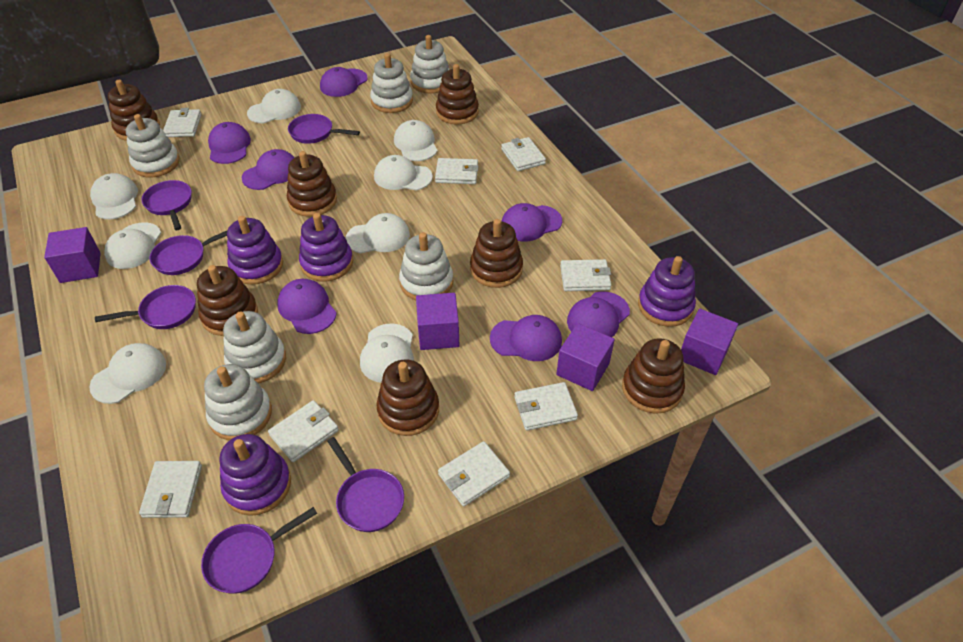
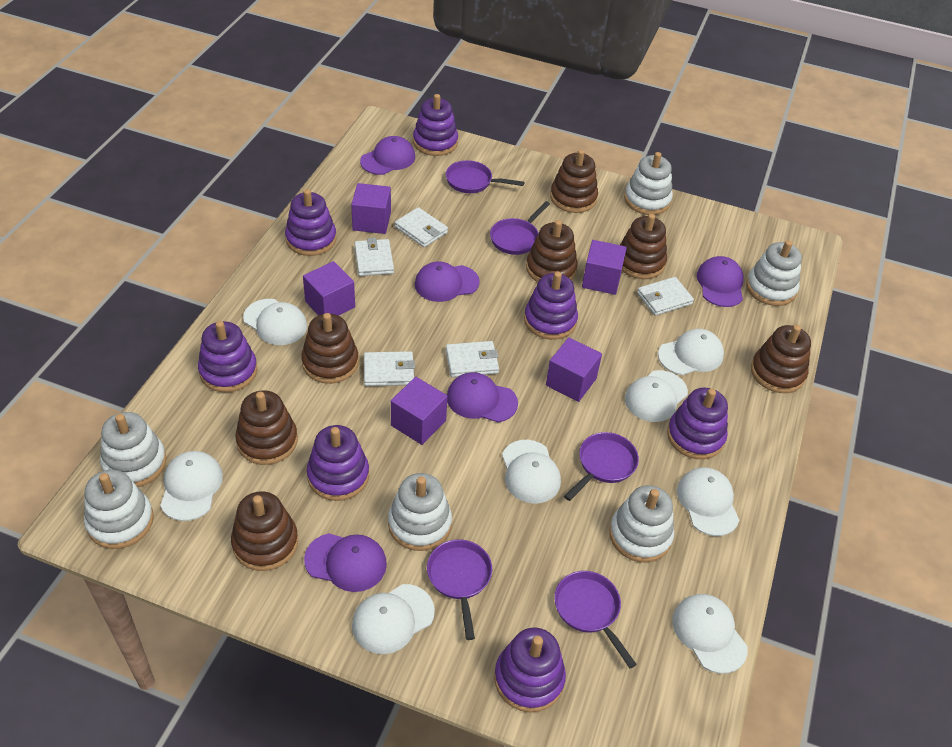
purple cap: 7 -> 5
purple cube: 4 -> 5
purple pan: 6 -> 5
purple stacking toy: 4 -> 7
white wallet: 8 -> 5

